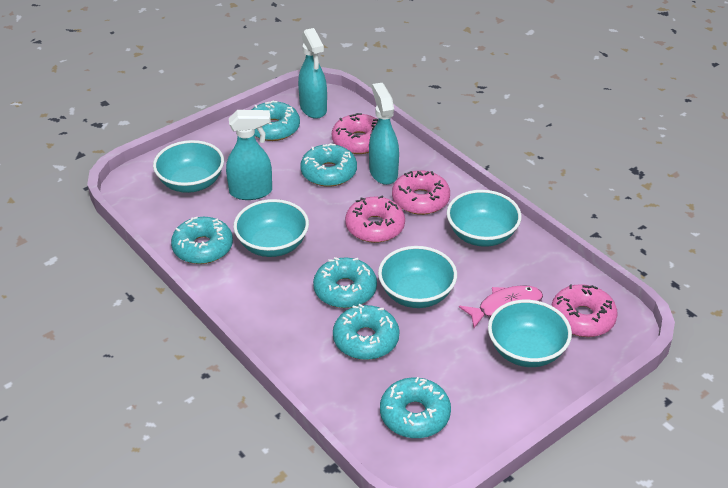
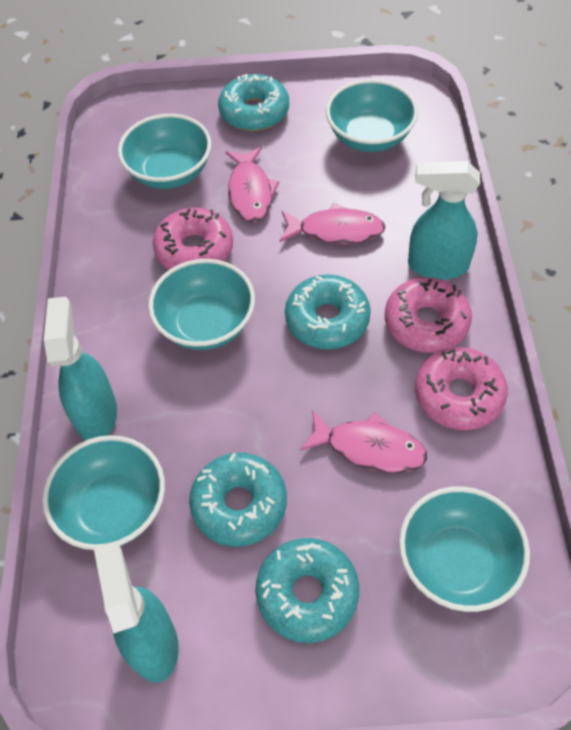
pink donut: 4 -> 3
pink fish: 1 -> 3
turquoise donut: 6 -> 4

